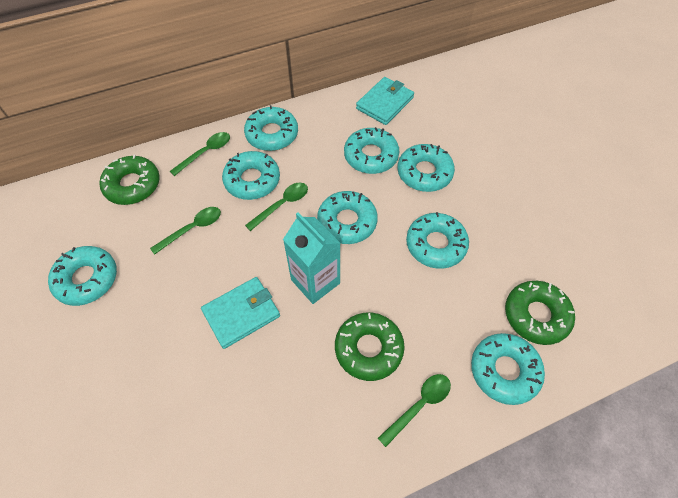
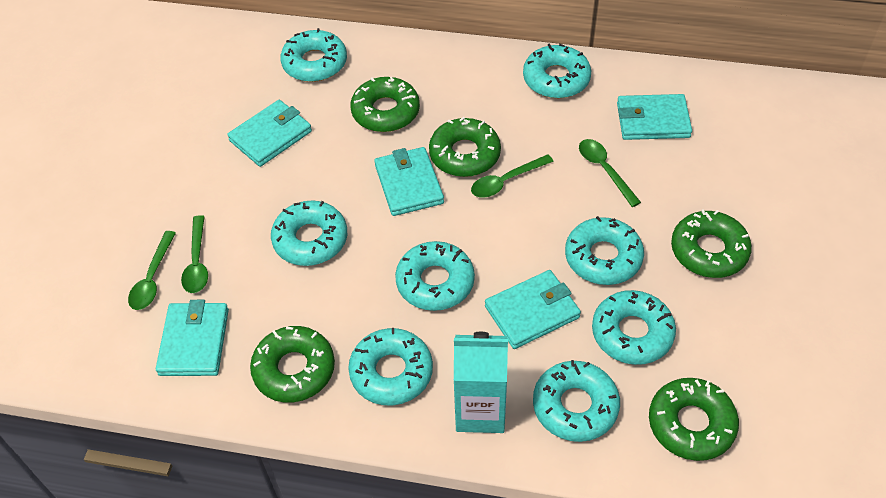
green donut: 3 -> 5
turquoise wallet: 2 -> 5

